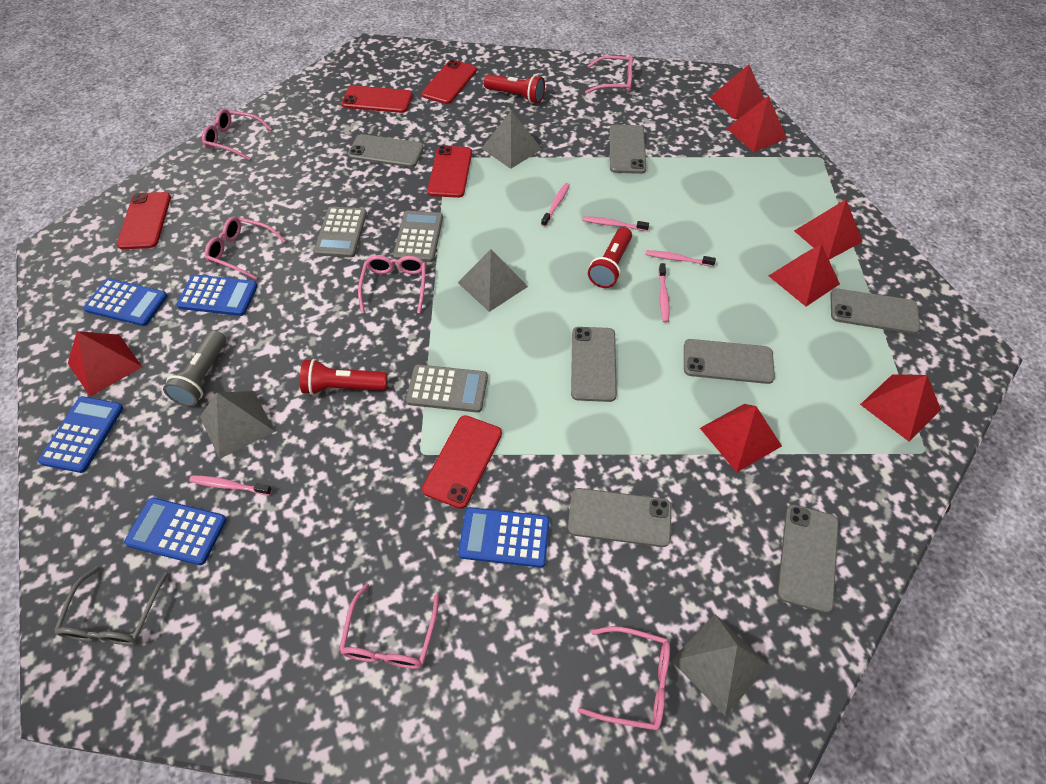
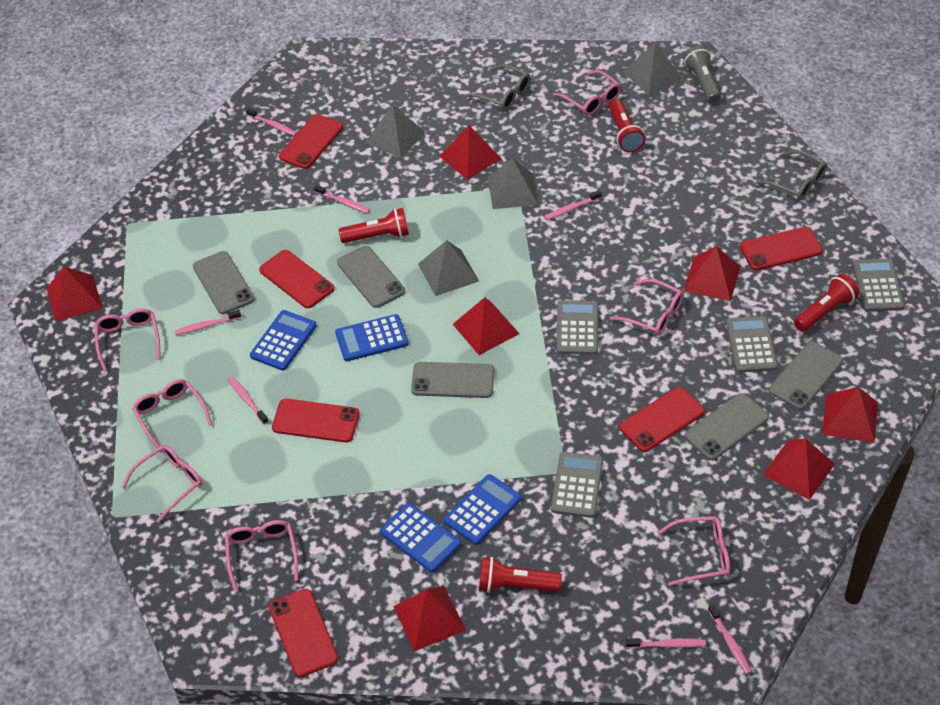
blue calculator: 5 -> 4
grey calculator: 3 -> 4
grey glasses: 1 -> 2
grey phone: 7 -> 5
pink glasses: 6 -> 7
pink toothbrush: 5 -> 7
red flashlight: 3 -> 4
red phone: 5 -> 6

